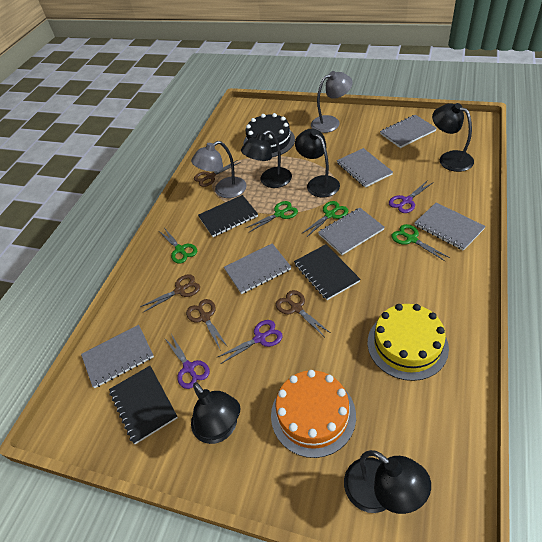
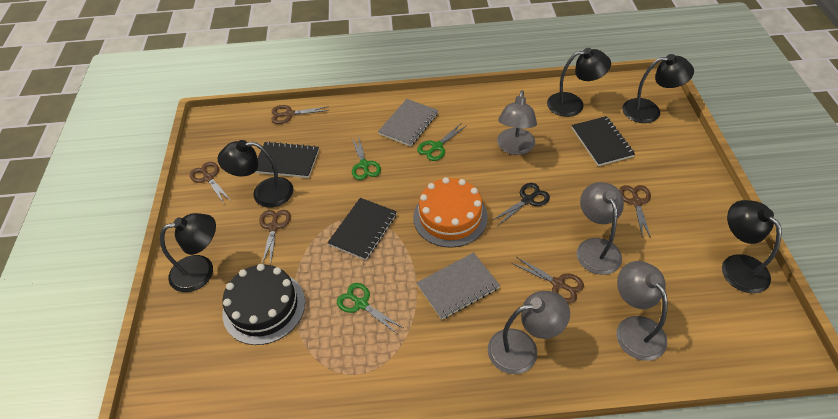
black scissors: 0 -> 1
brown scissors: 4 -> 5
green scissors: 4 -> 3
grey lamp: 2 -> 4
grey notebook: 6 -> 2
purple scissors: 3 -> 0
yellow cake: 1 -> 0

